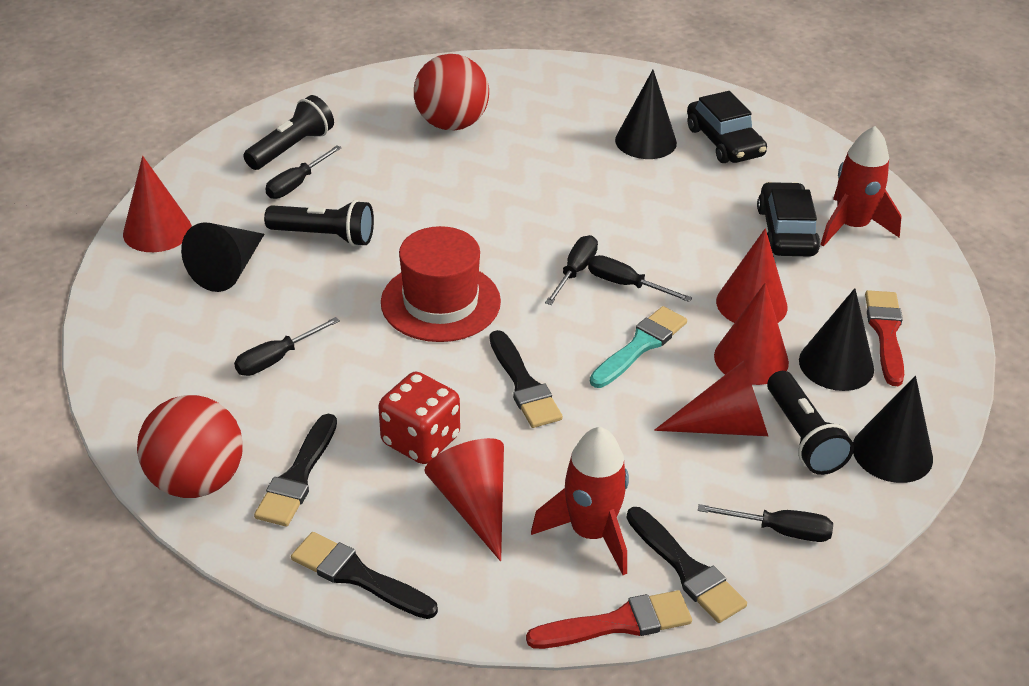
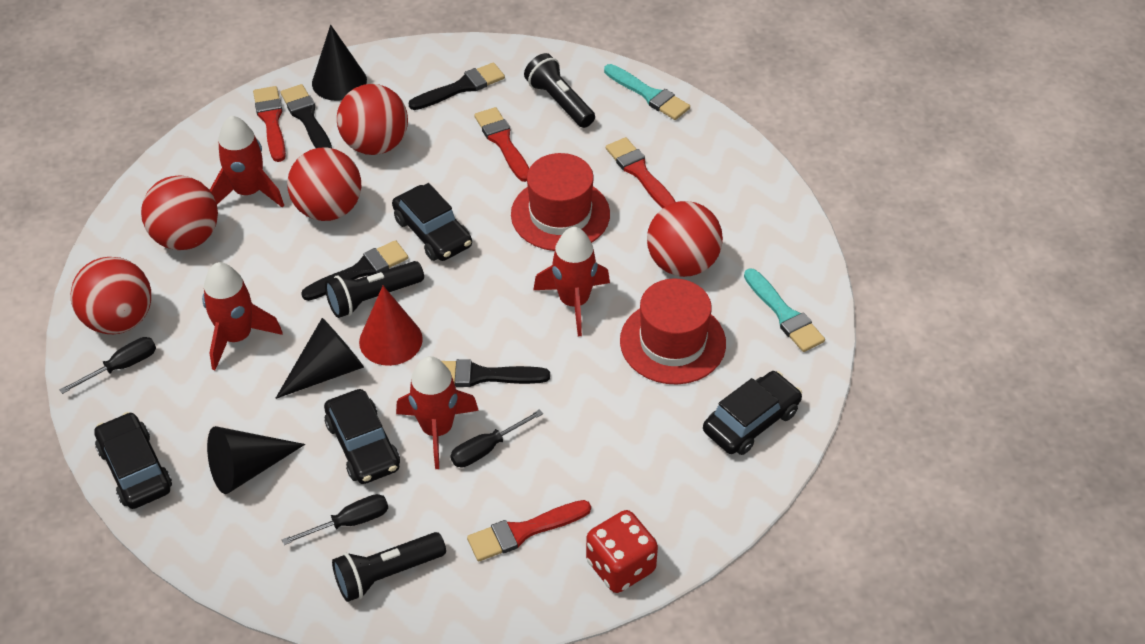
black car: 2 -> 4
black cone: 4 -> 3
black screwdriver: 5 -> 3
red ball: 2 -> 5
red brush: 2 -> 4
red cone: 5 -> 1
red hat: 1 -> 2
red rocket: 2 -> 4
turquoise brush: 1 -> 2

